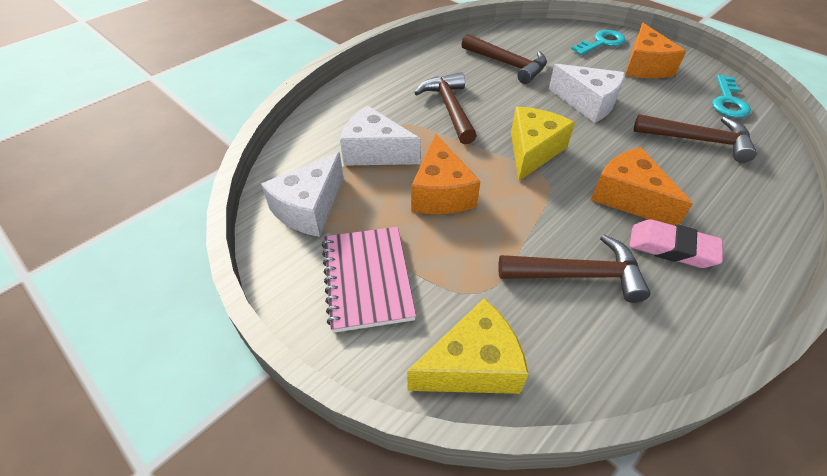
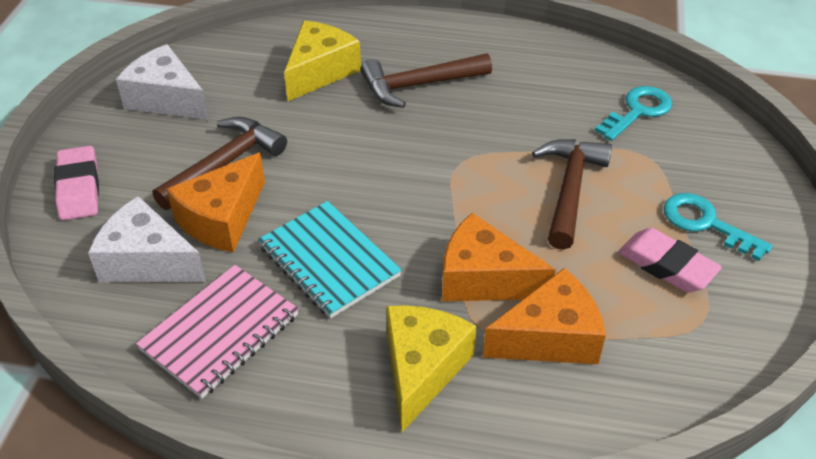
brown hammer: 4 -> 3
pink eraser: 1 -> 2
turquoise notebook: 0 -> 1
white cheese: 3 -> 2

